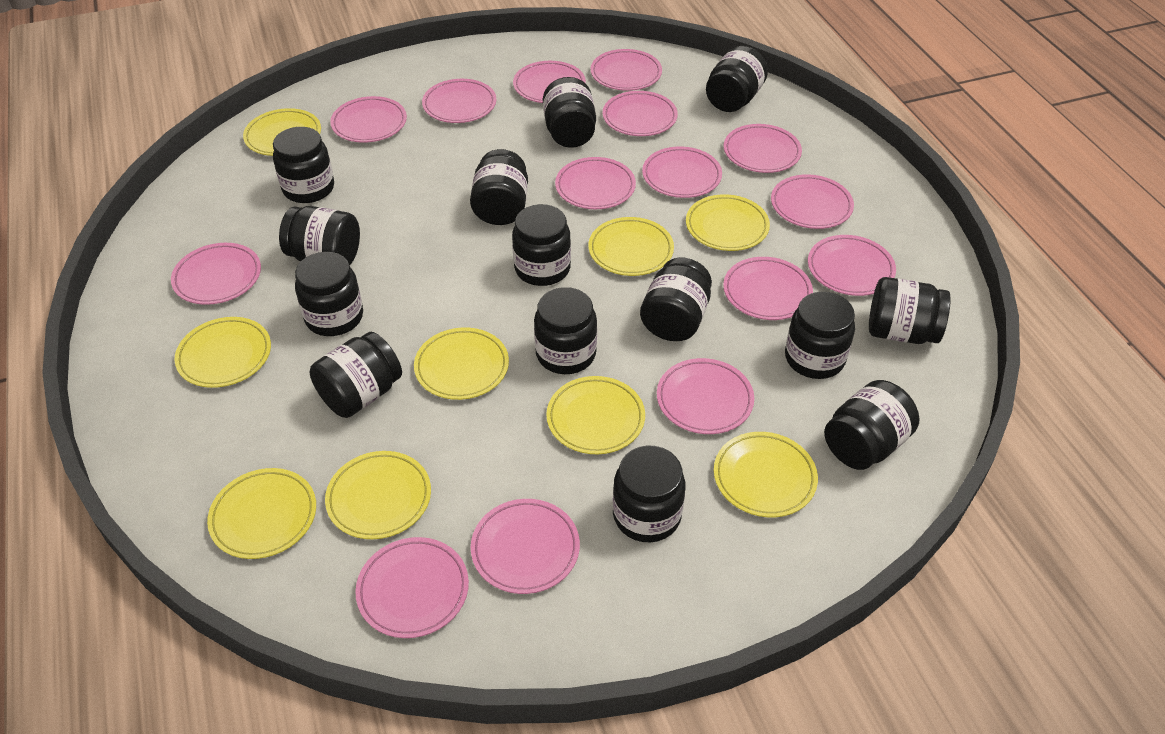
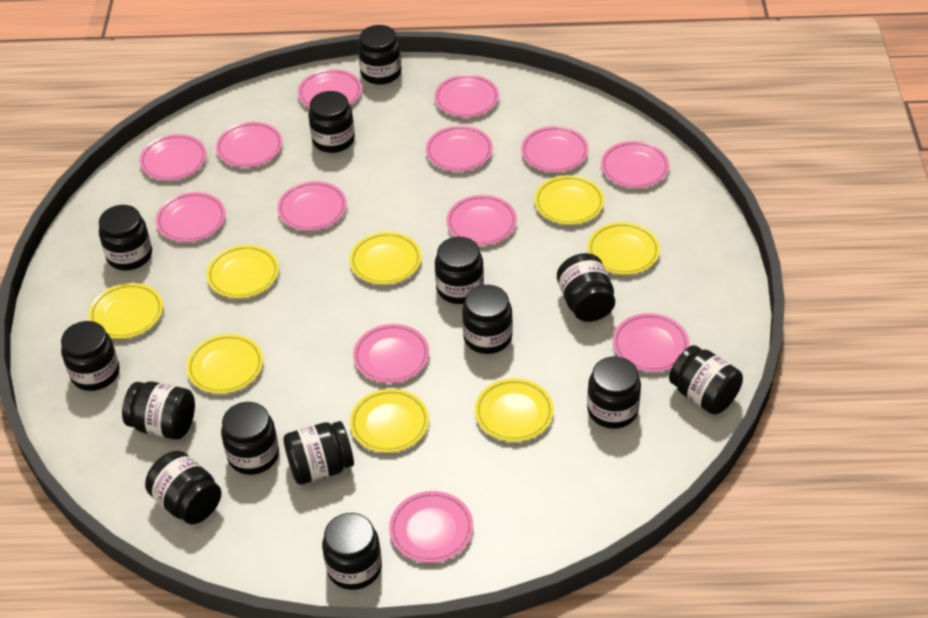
pink plate: 15 -> 13
yellow plate: 9 -> 8

